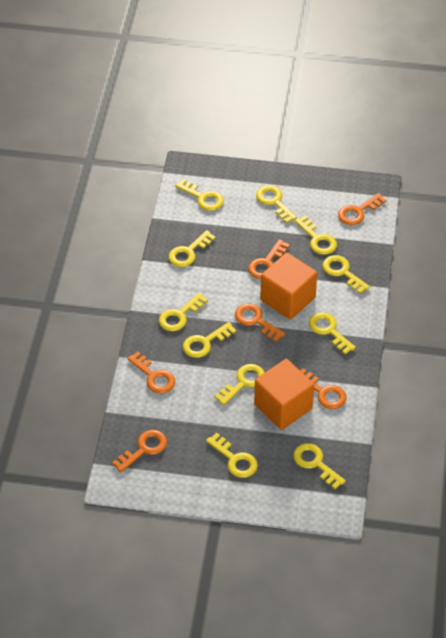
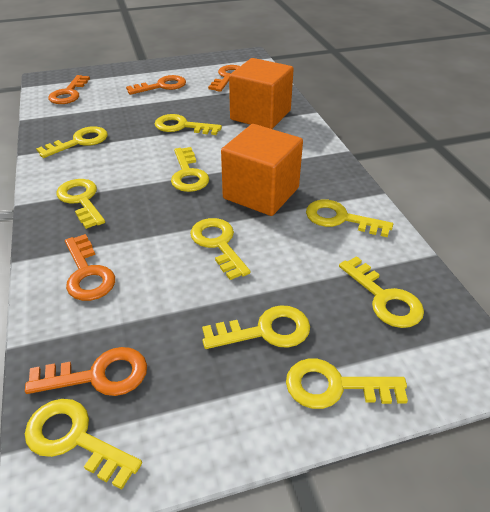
orange key: 6 -> 5
yellow key: 11 -> 10

